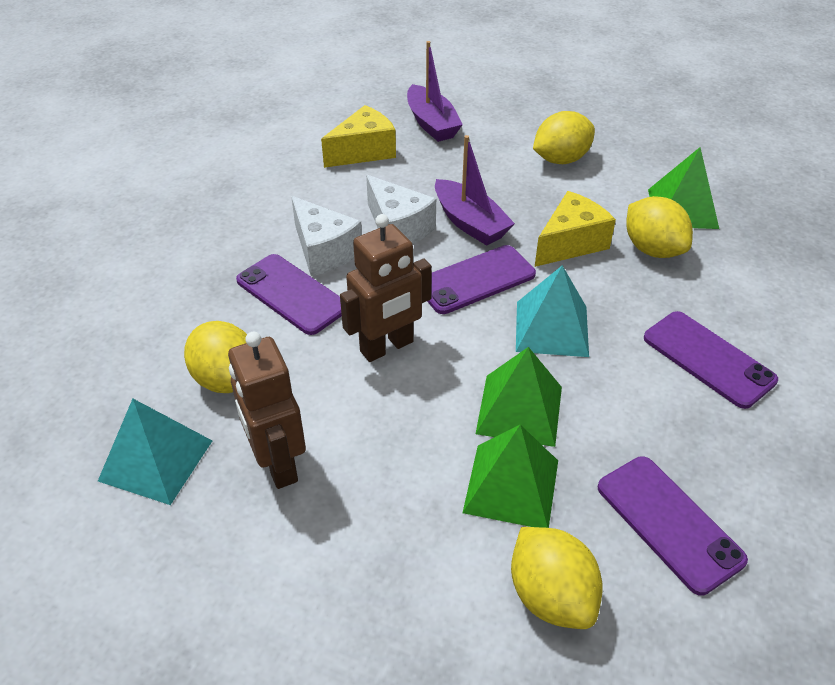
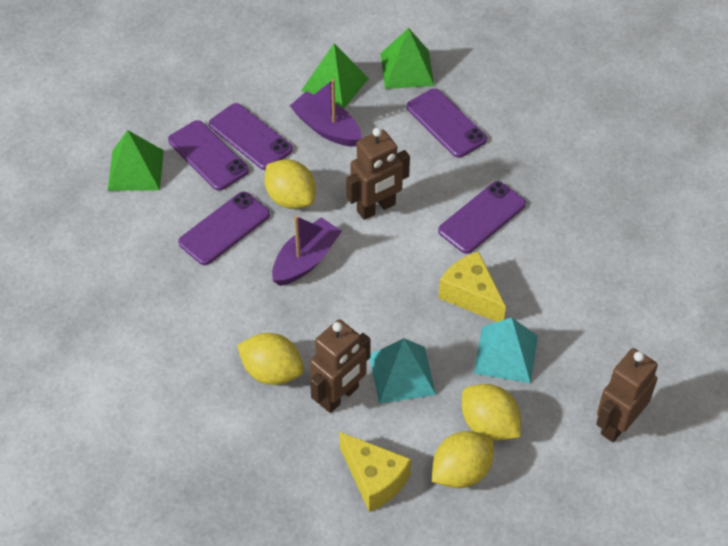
brown robot: 2 -> 3
purple phone: 4 -> 5
white cheese: 2 -> 0

